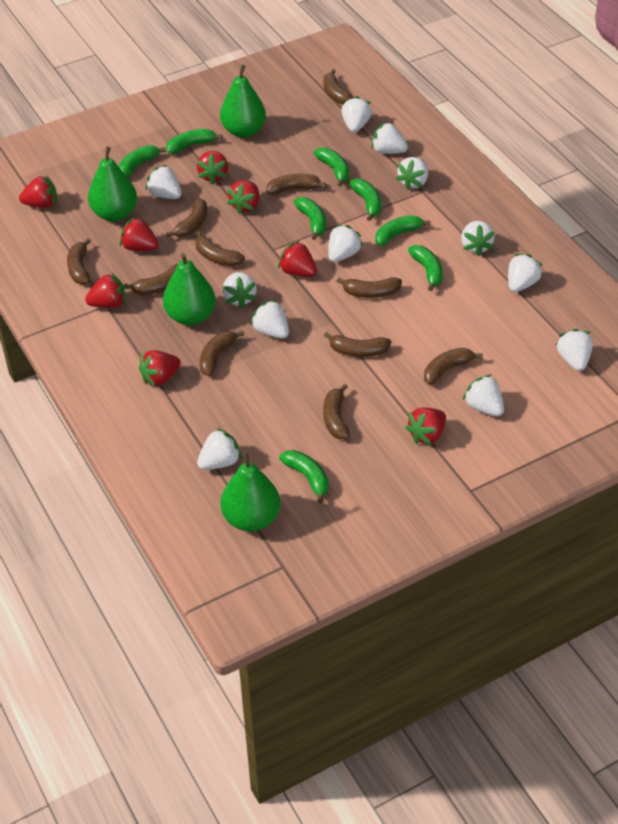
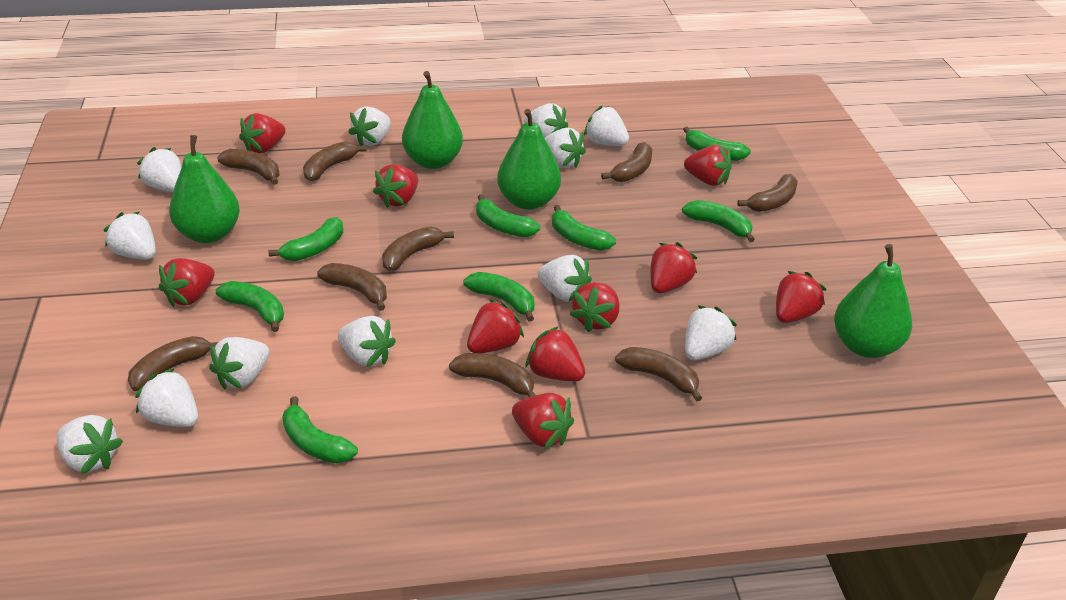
brown banana: 11 -> 9
red strawberry: 8 -> 10

